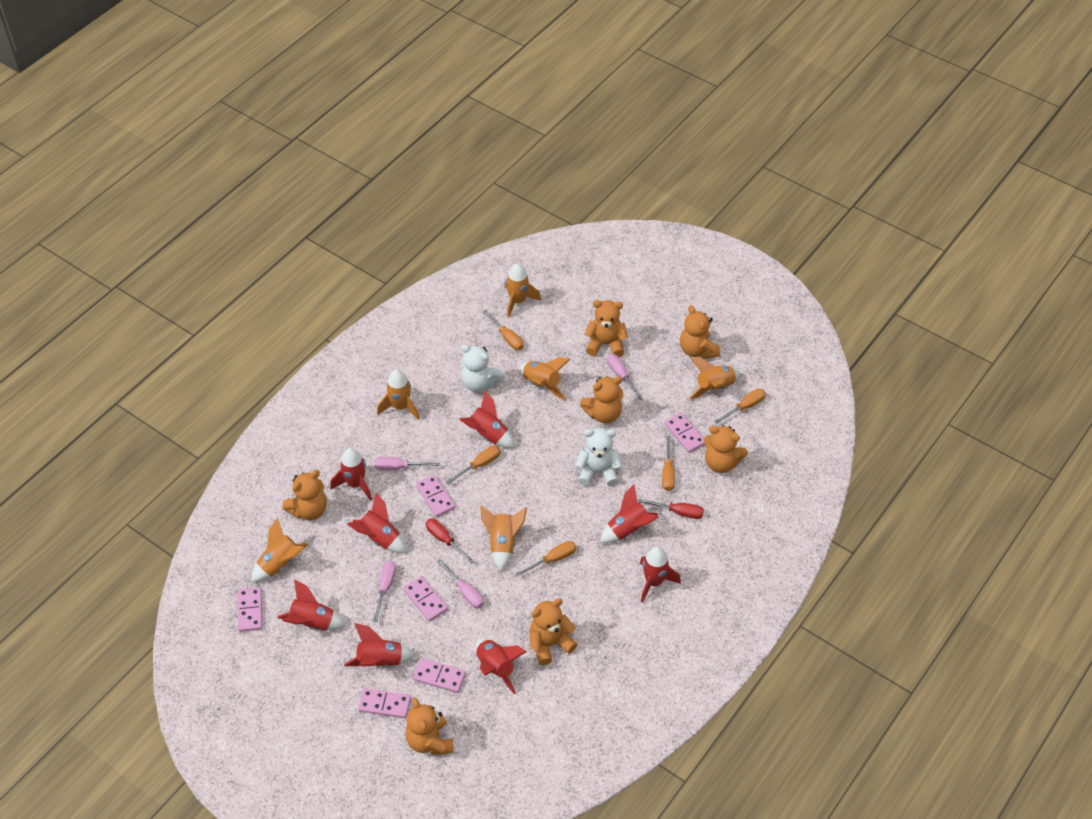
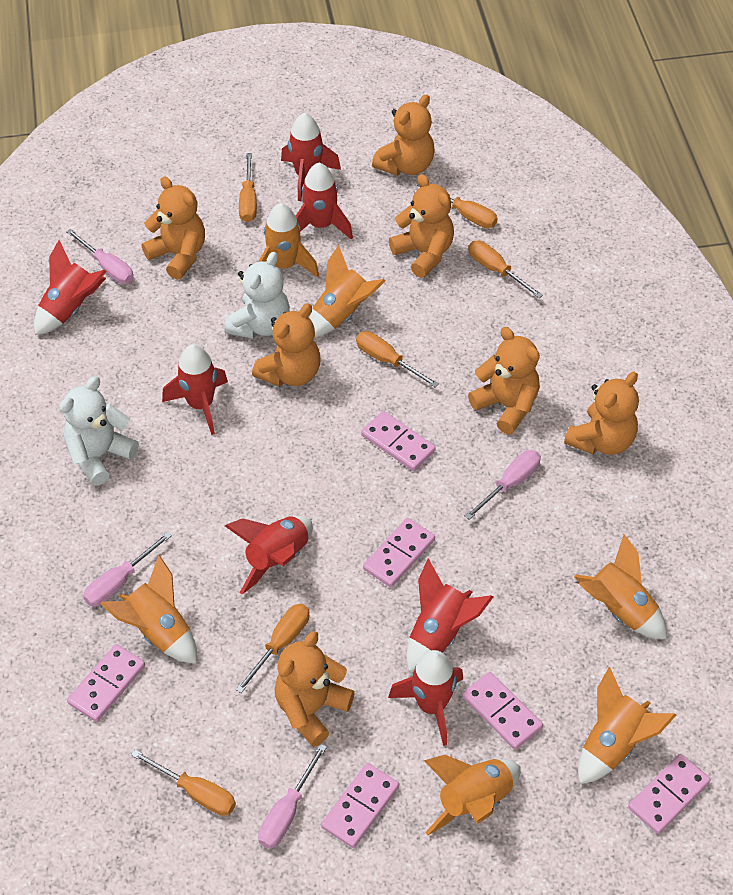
orange screwdriver: 5 -> 6
red rocket: 8 -> 7
red screwdriver: 2 -> 0

